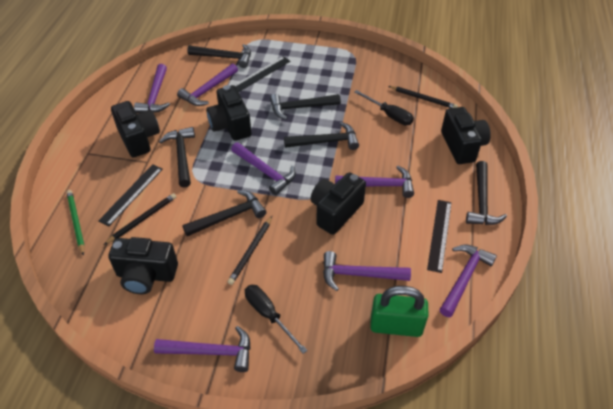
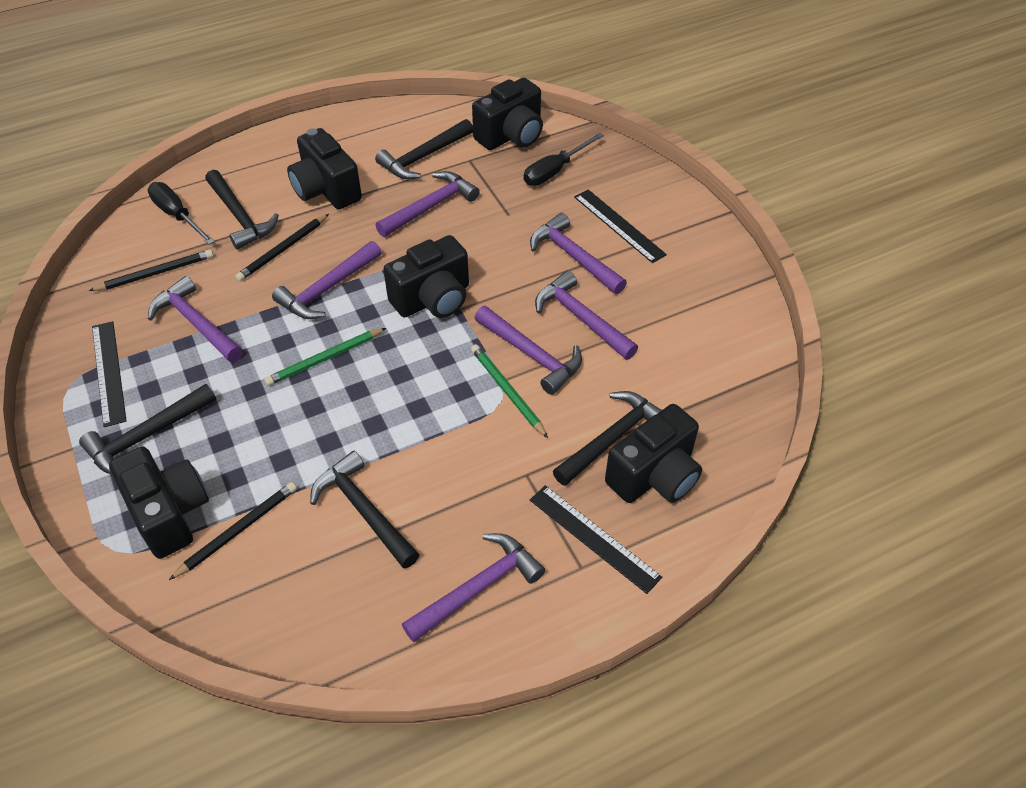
black hammer: 6 -> 5
green padlock: 1 -> 0
green pencil: 1 -> 2

